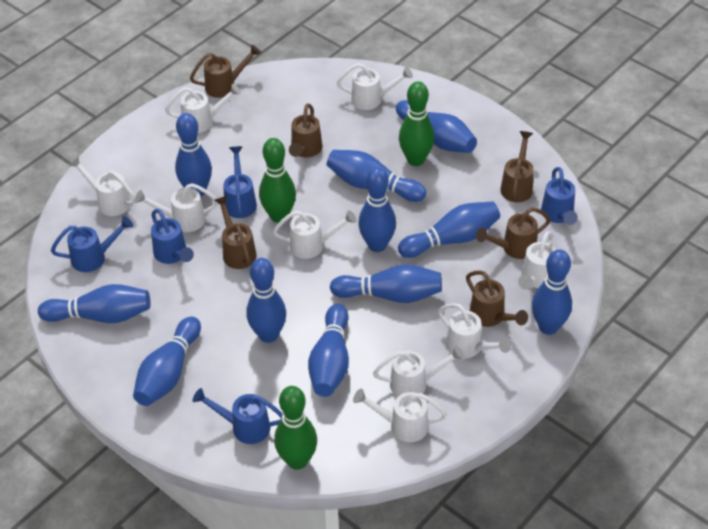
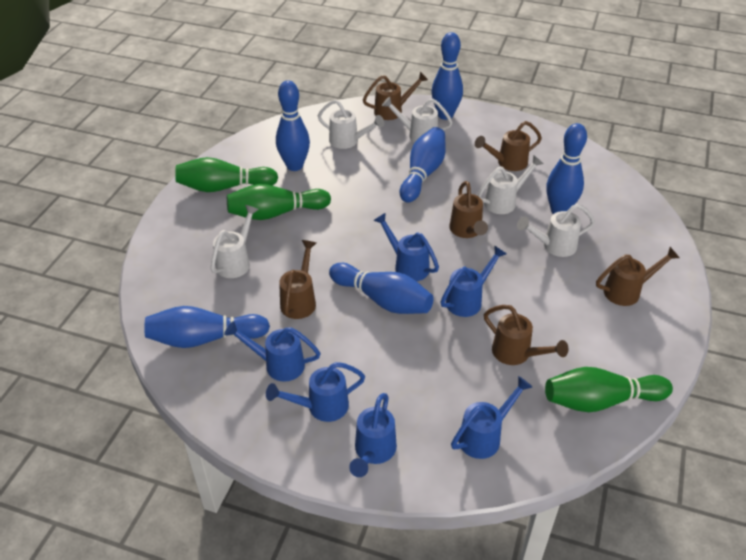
blue bowling pin: 11 -> 6
blue watering can: 5 -> 6
white watering can: 9 -> 5

